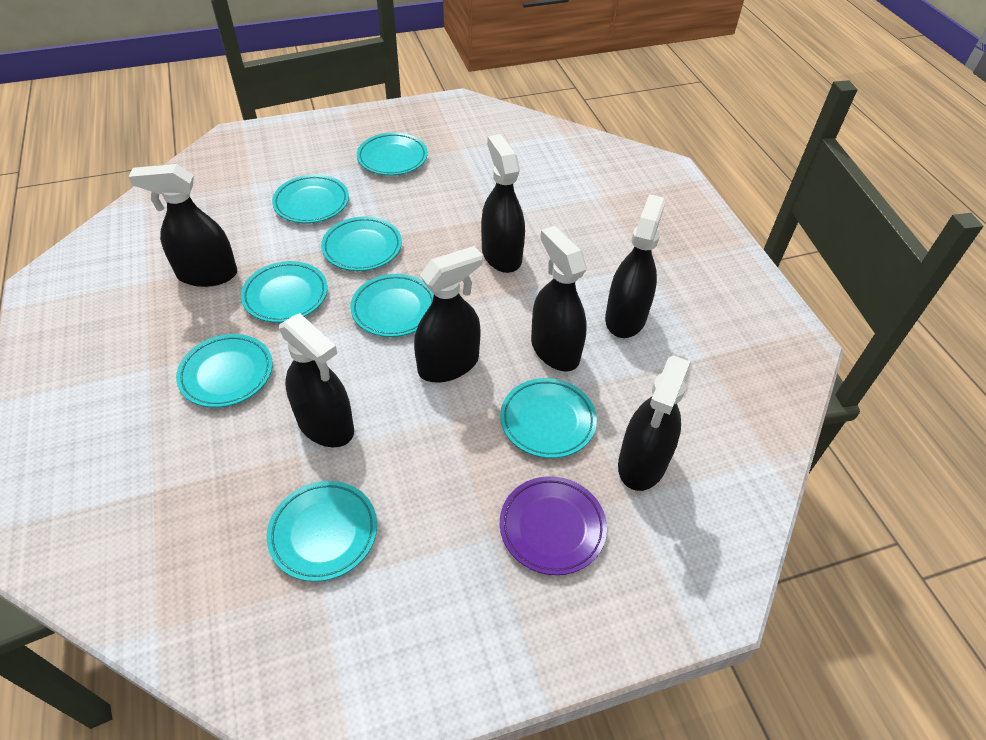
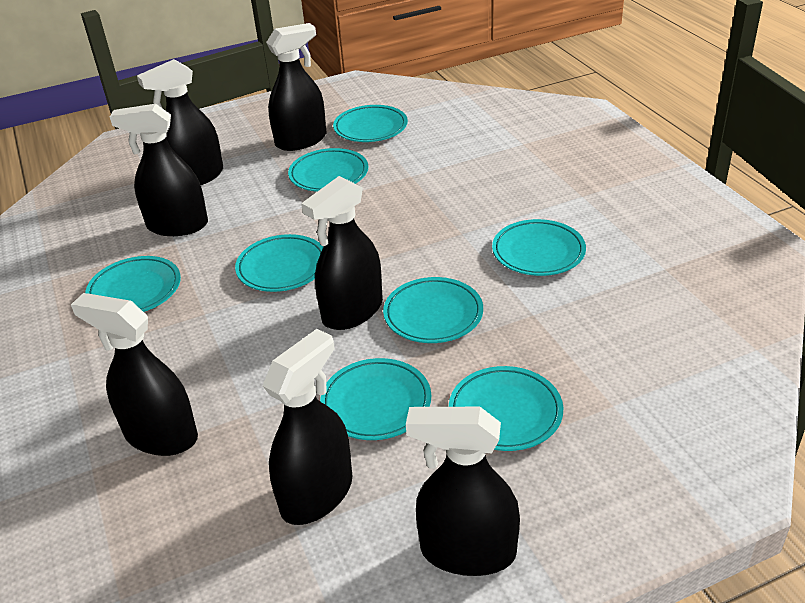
purple plate: 1 -> 0

